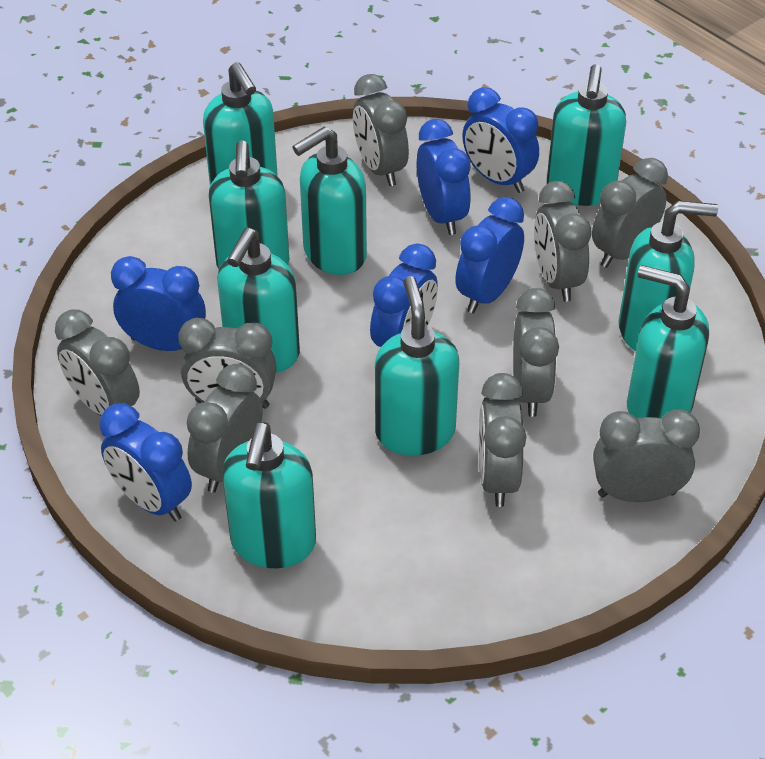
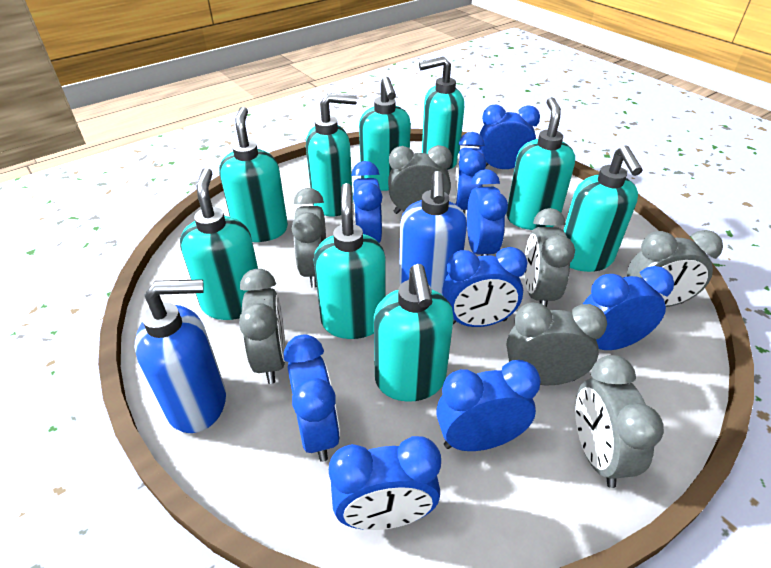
blue clock: 6 -> 9
blue soap dispenser: 0 -> 2
grey clock: 9 -> 7

